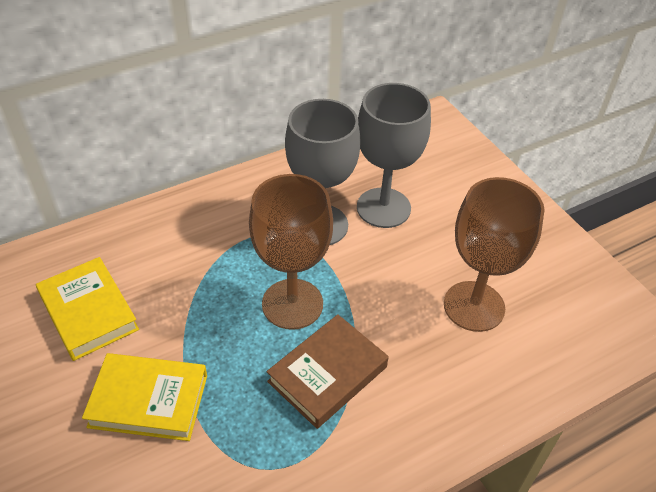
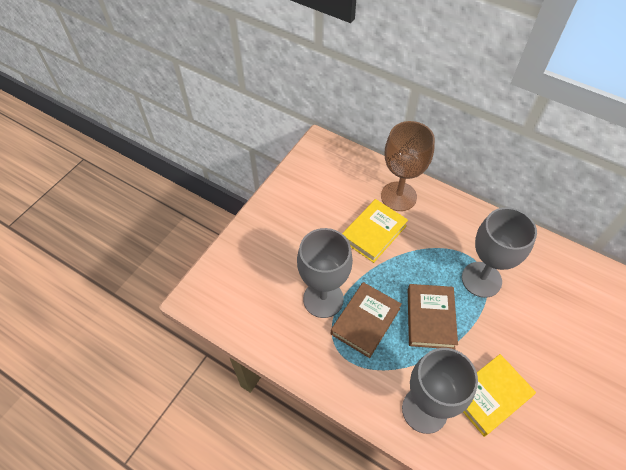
brown book: 1 -> 2
brown goblet: 2 -> 1
grey goblet: 2 -> 3

